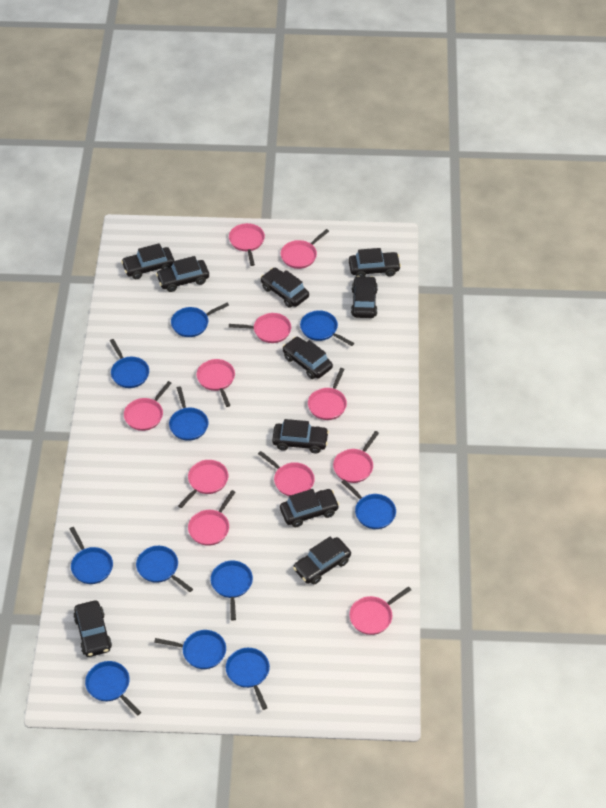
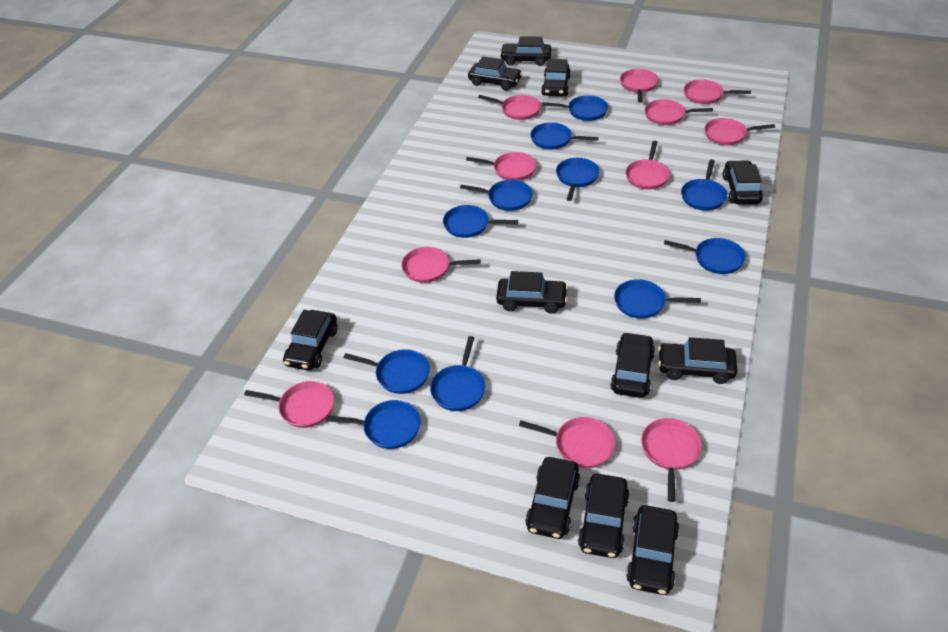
black car: 10 -> 11

